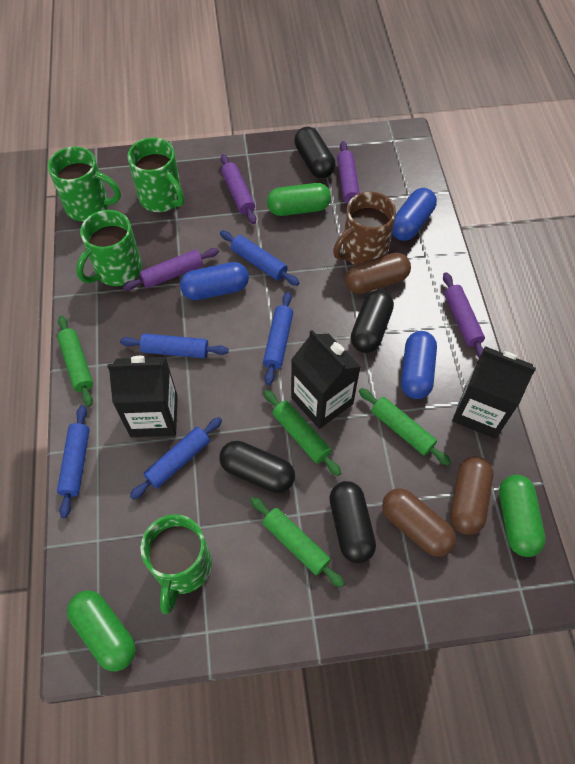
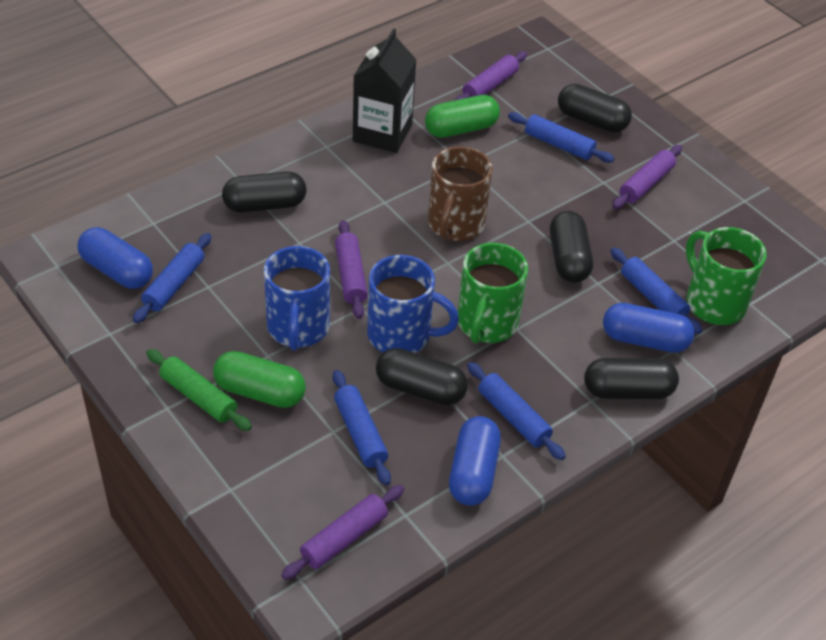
black capsule: 4 -> 5
black carton: 3 -> 1
blue mug: 0 -> 2
brown capsule: 3 -> 0
green capsule: 3 -> 2
green mug: 4 -> 2
green rolling pin: 4 -> 1

